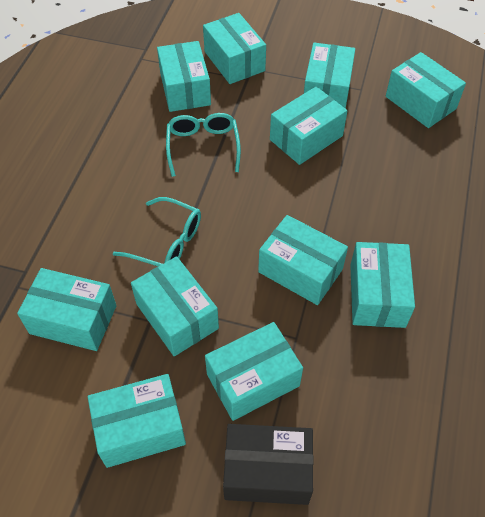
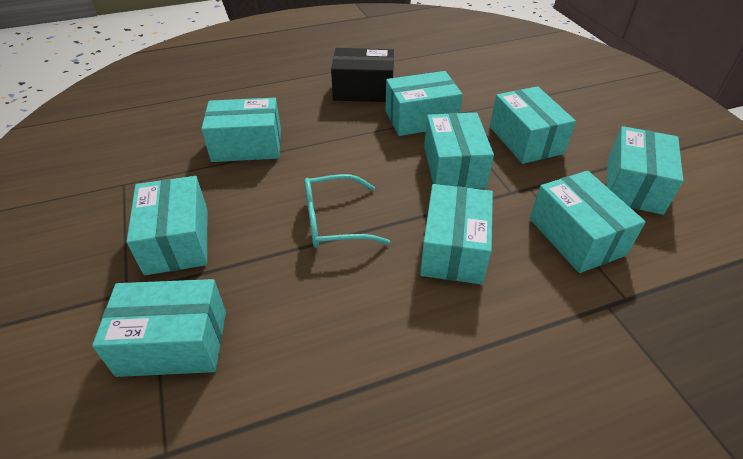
turquoise box: 11 -> 9
turquoise glasses: 2 -> 1

